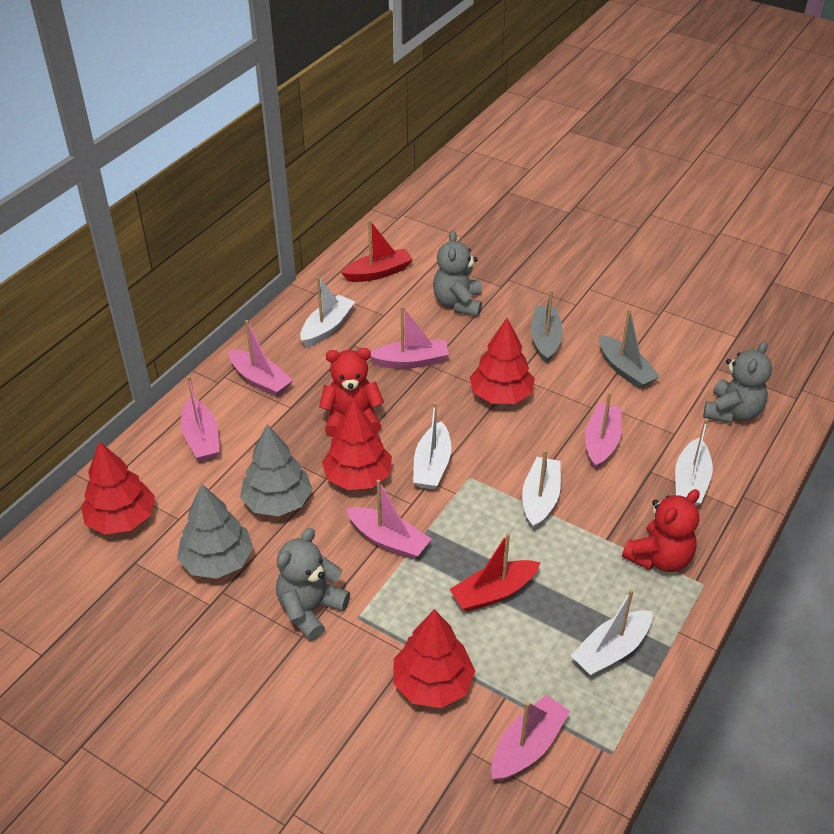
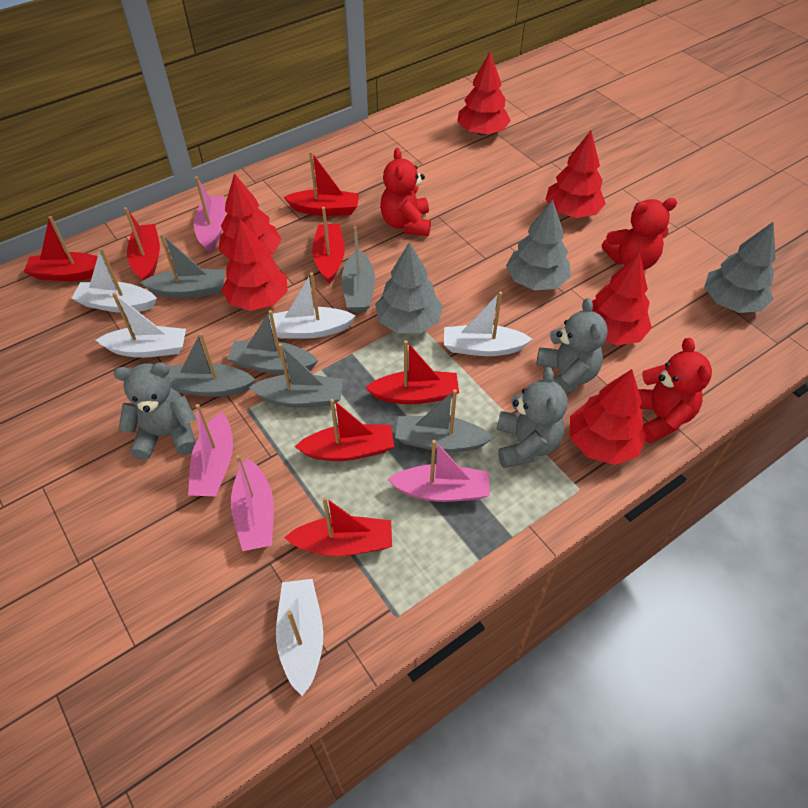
grey boat: 2 -> 6
grey tree: 2 -> 3
pink boat: 6 -> 4
red boat: 2 -> 7
red teddy bear: 2 -> 3
red tree: 4 -> 6

